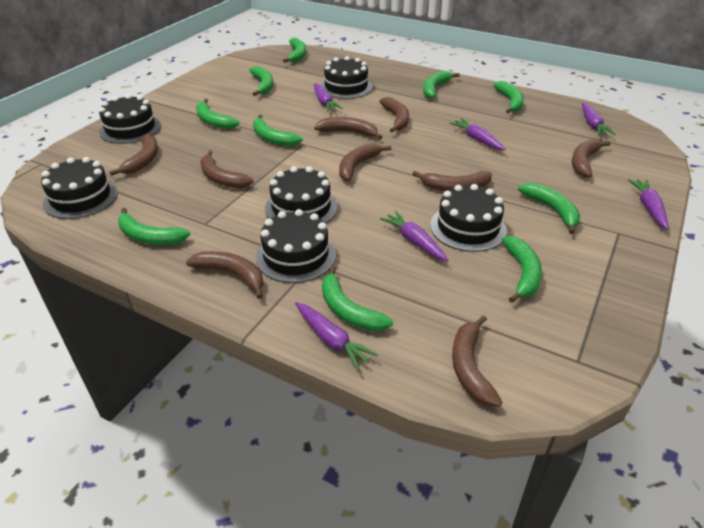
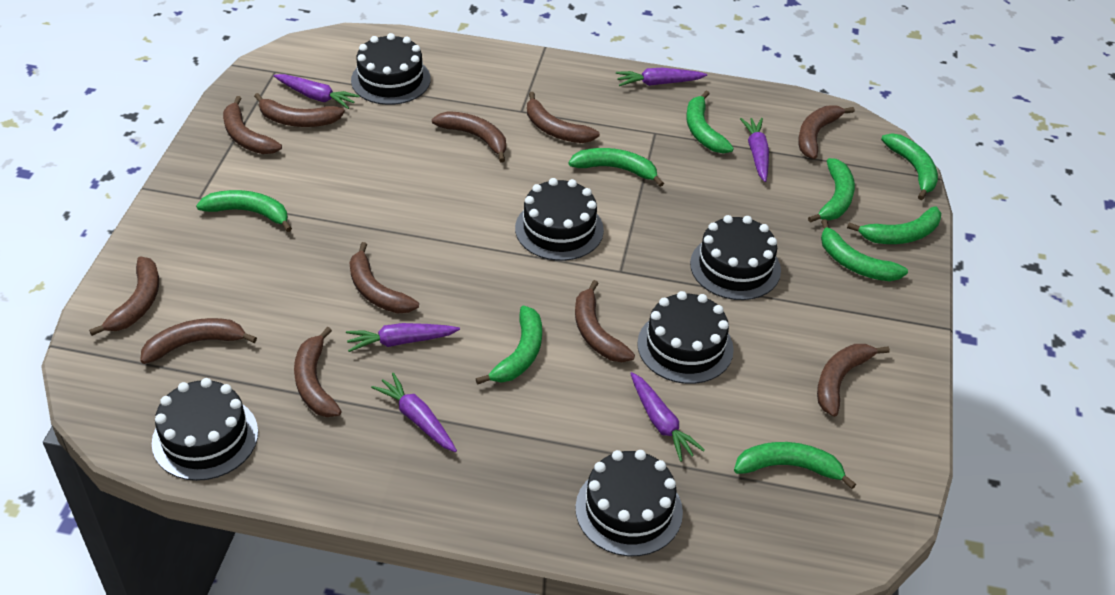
brown banana: 9 -> 11
green banana: 10 -> 9

